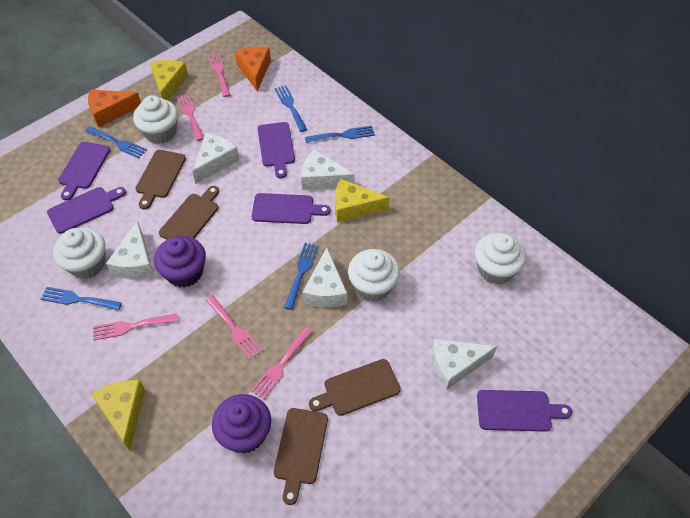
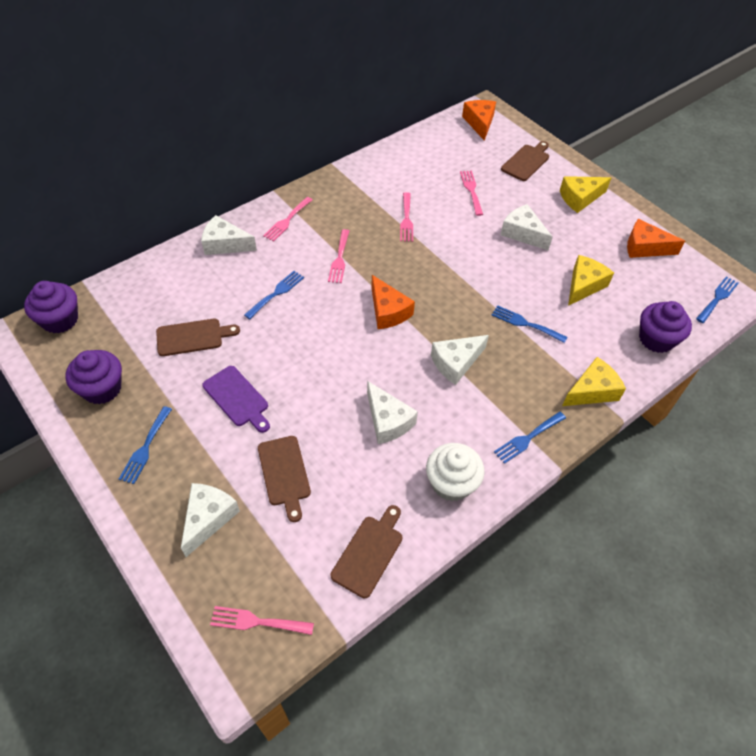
orange cheese: 2 -> 3
purple cupcake: 2 -> 3
purple cutting board: 5 -> 1
white cupcake: 4 -> 1

